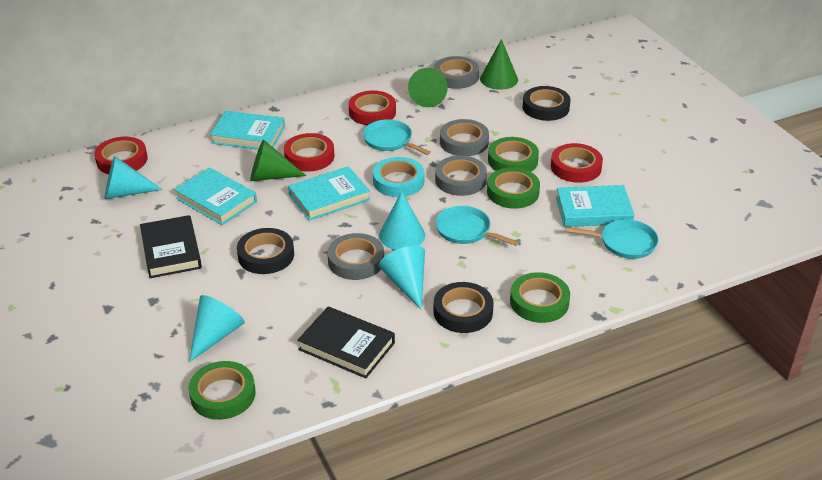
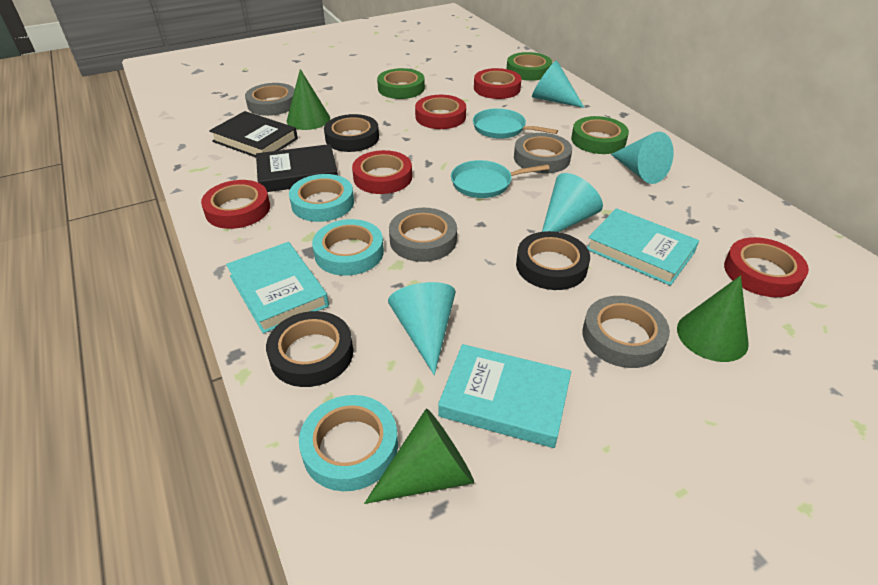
green tape: 4 -> 3
red tape: 4 -> 5
turquoise book: 4 -> 3
turquoise pan: 3 -> 2
turquoise tape: 1 -> 3

